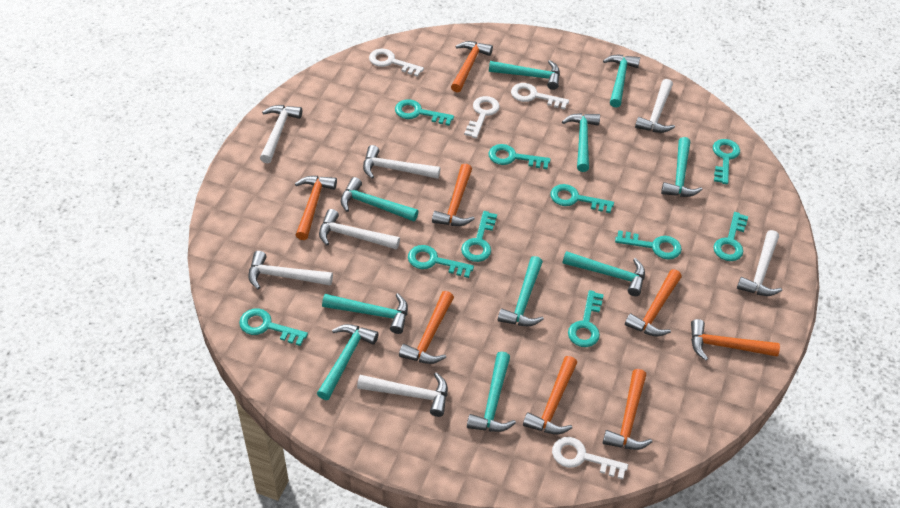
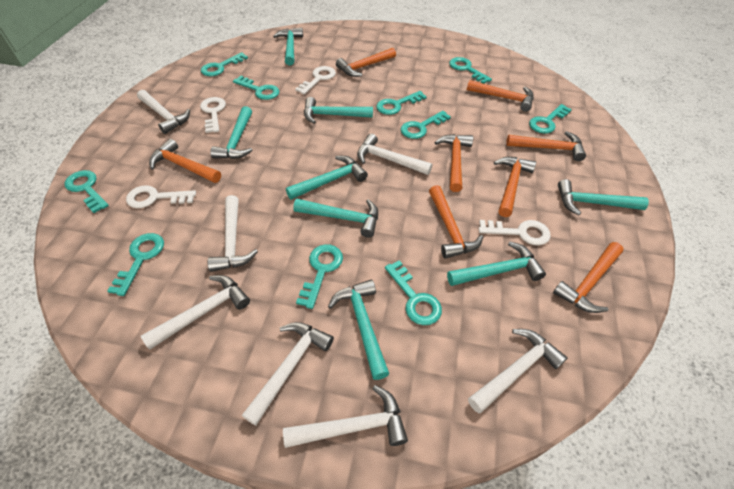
turquoise hammer: 10 -> 8

